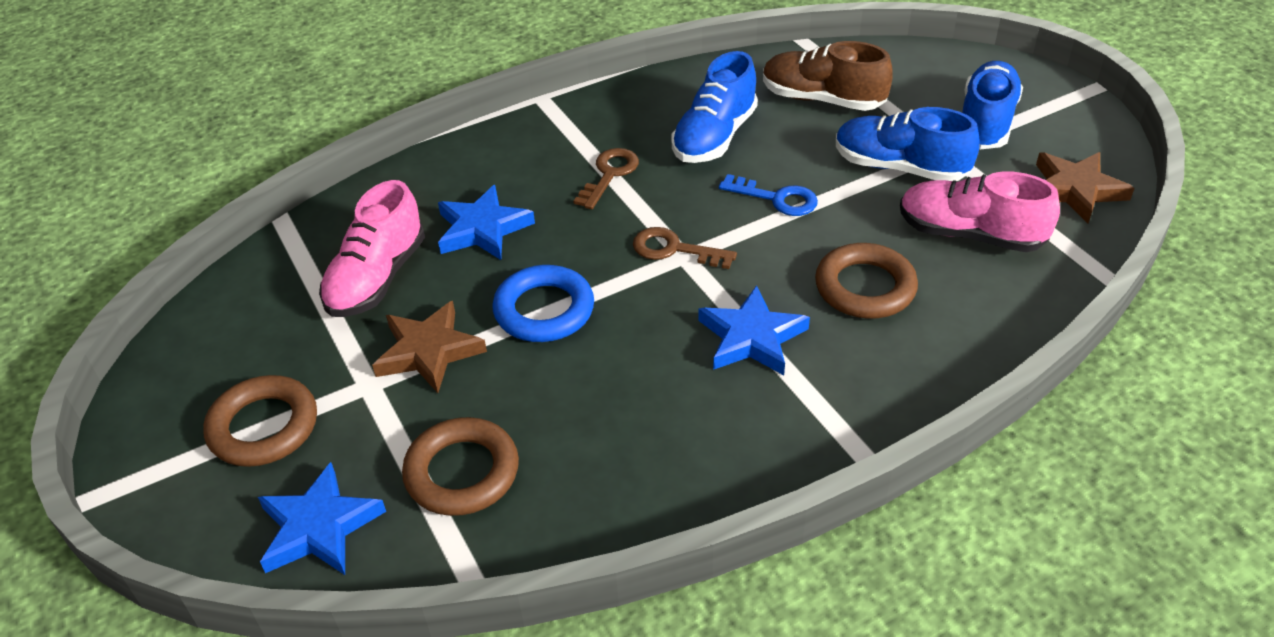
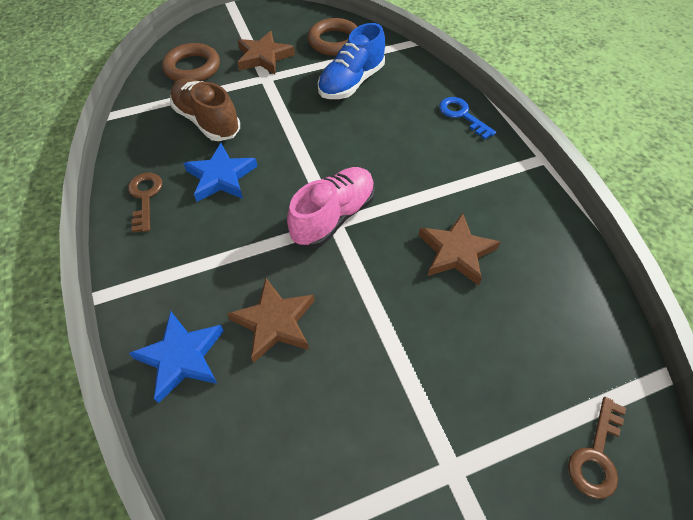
blue ring: 1 -> 0
blue shoe: 3 -> 1
blue star: 3 -> 2
brown ring: 3 -> 2
brown star: 2 -> 3
pink shoe: 2 -> 1

